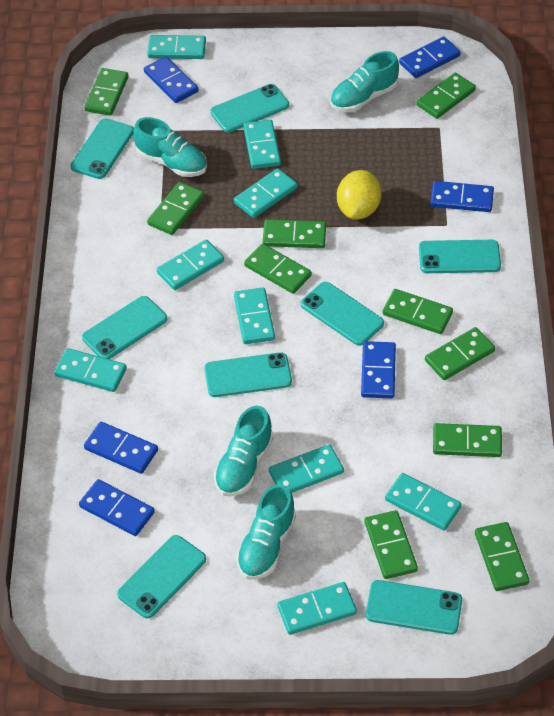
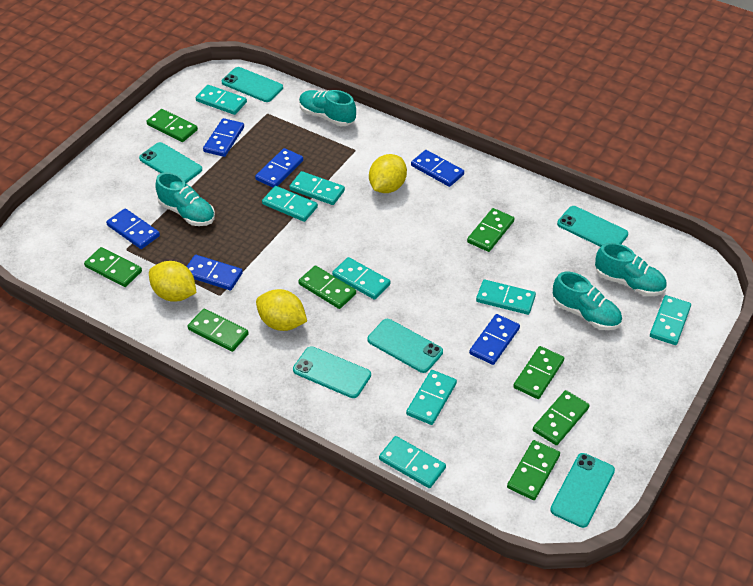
green domino: 10 -> 8
turquoise domino: 9 -> 8
turquoise phone: 8 -> 6
yellow lemon: 1 -> 3

